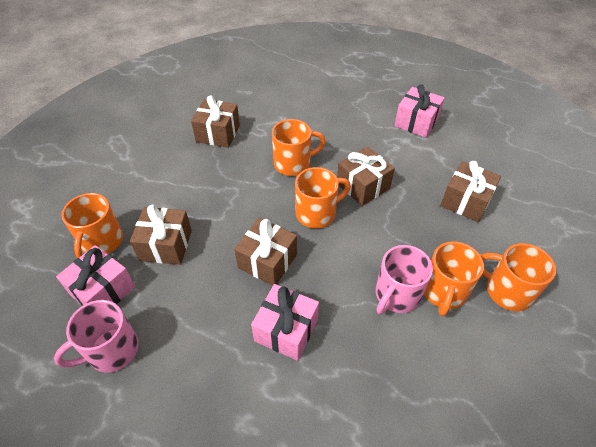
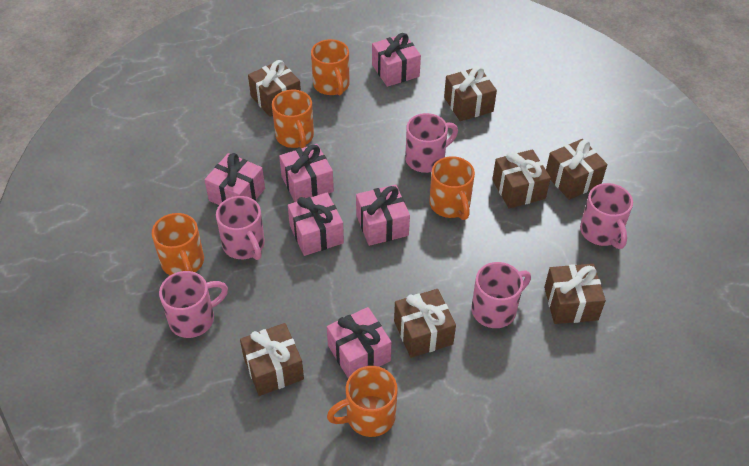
brown gift: 5 -> 7
pink gift: 3 -> 6
pink mug: 2 -> 5

